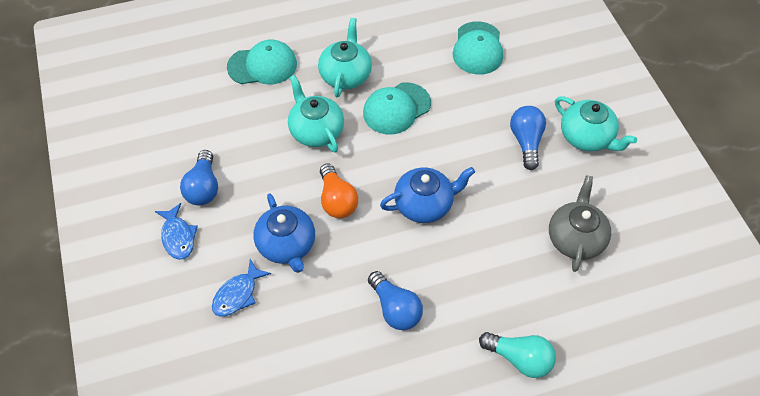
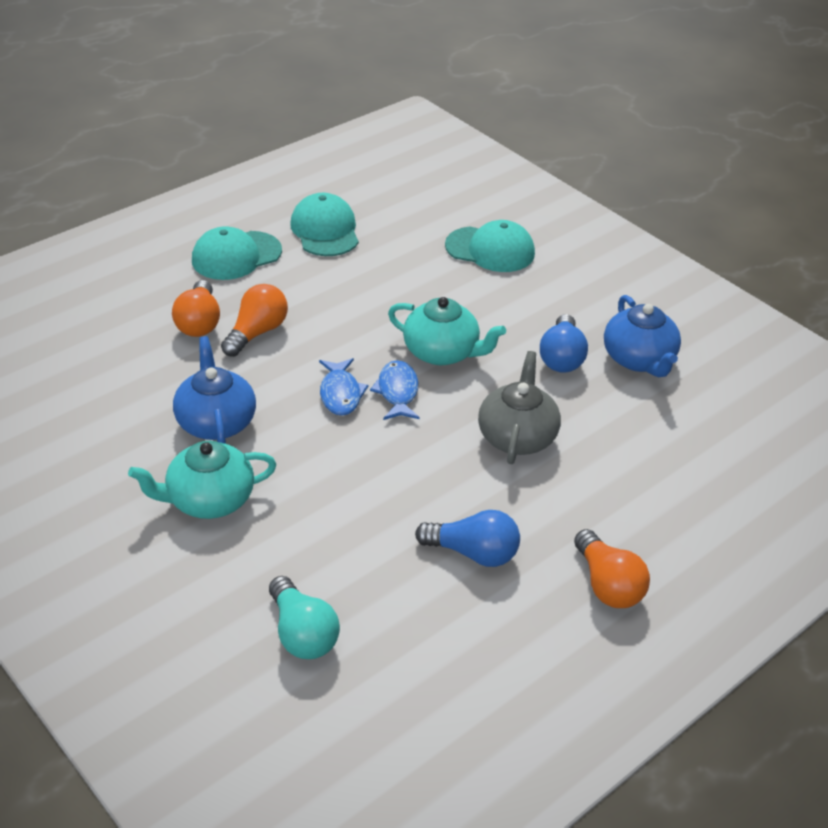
blue light bulb: 3 -> 2
orange light bulb: 1 -> 3
turquoise teapot: 3 -> 2

